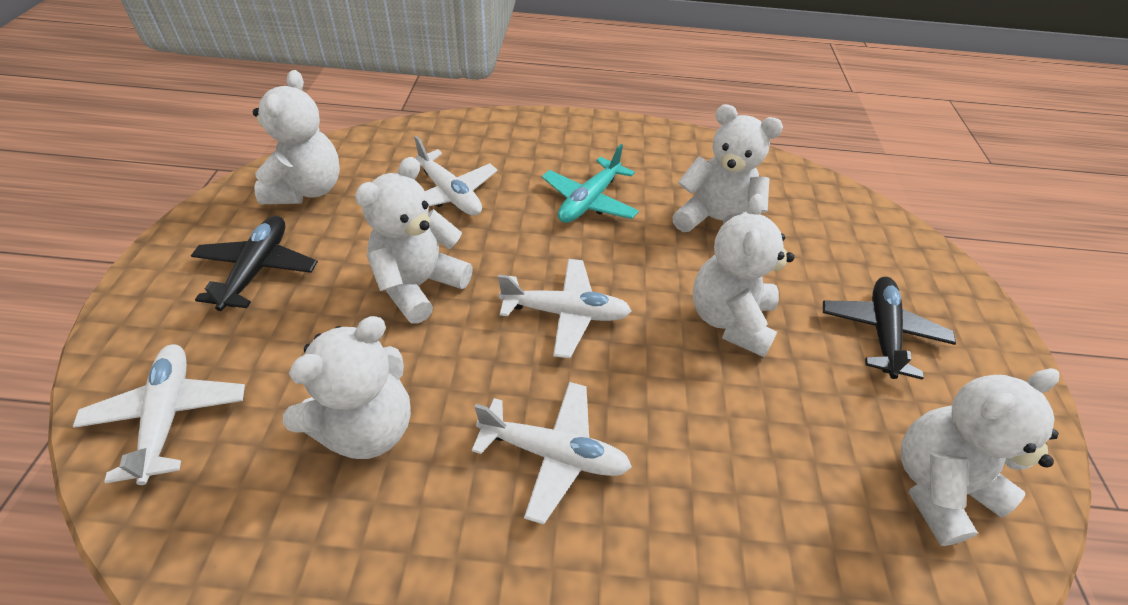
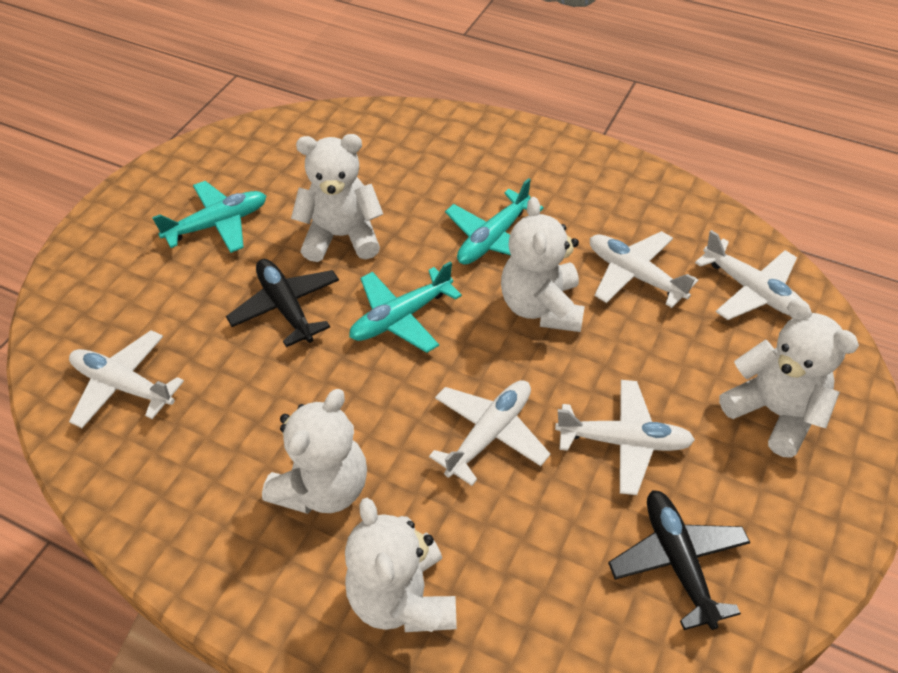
turquoise plane: 1 -> 3
white plane: 4 -> 5
white teddy bear: 6 -> 5

